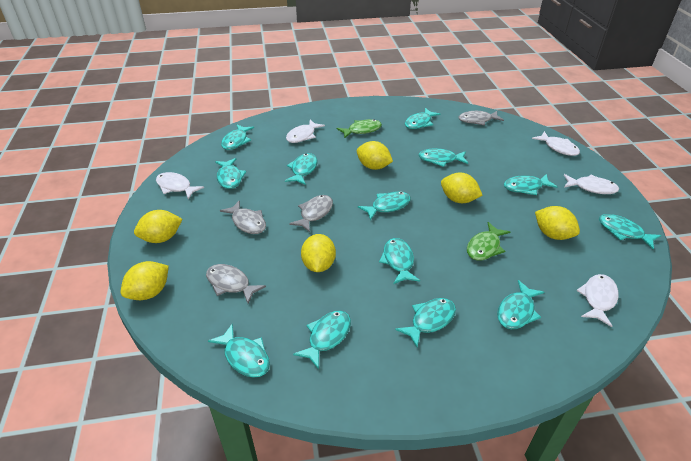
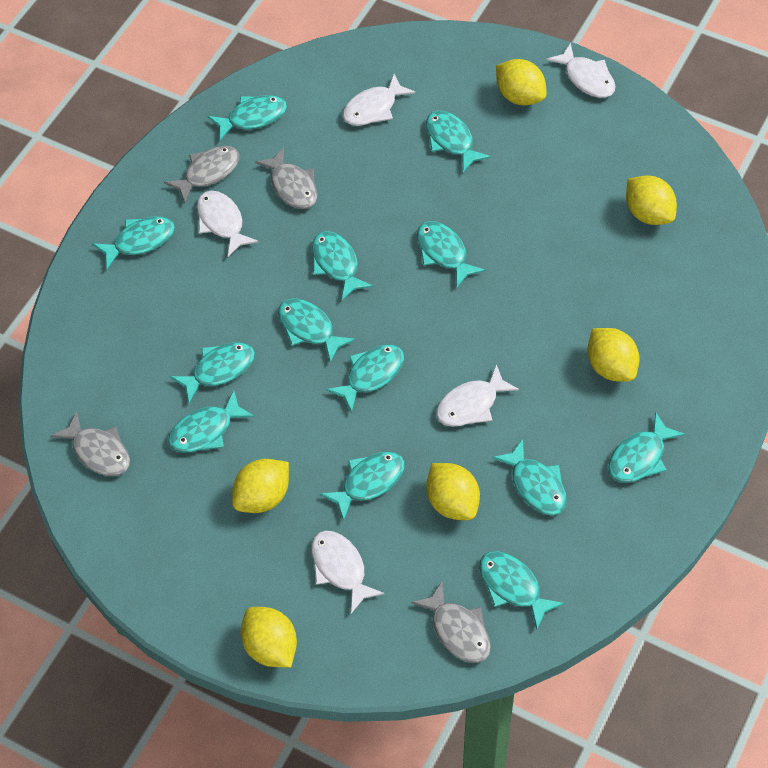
green fish: 2 -> 0

